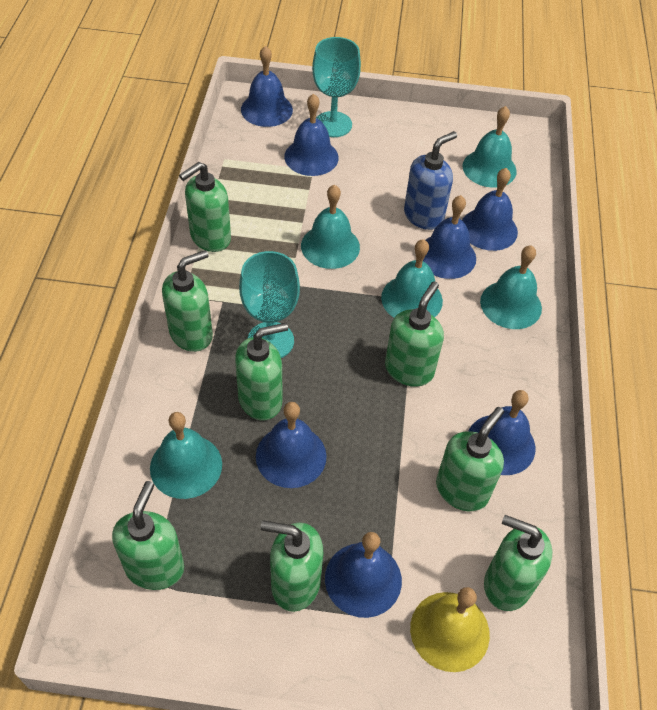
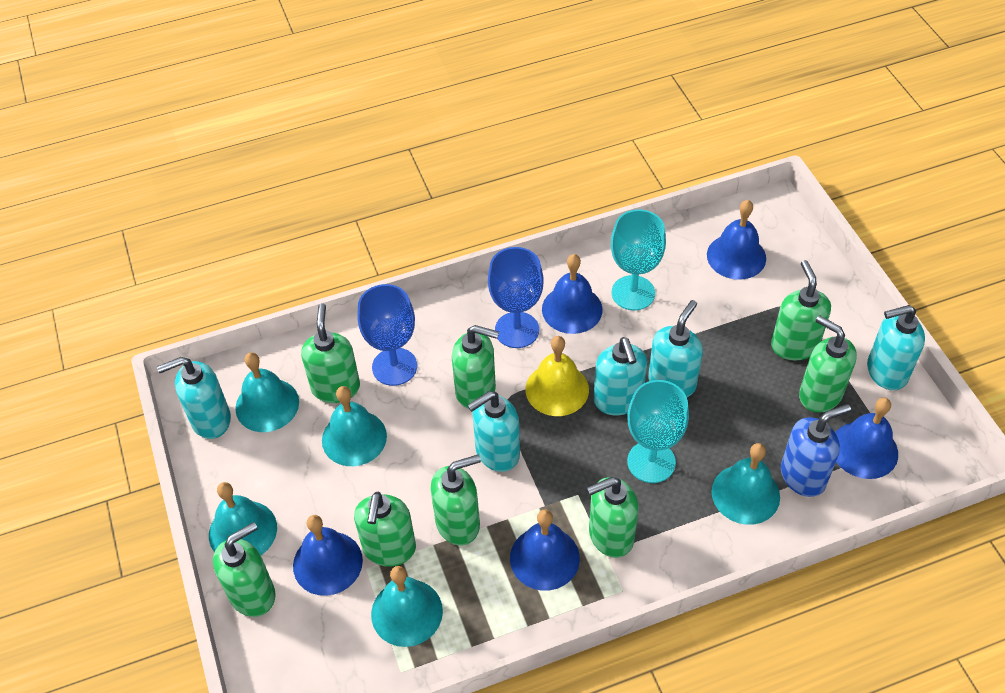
blue bell: 7 -> 5
blue goblet: 0 -> 2
turquoise soap dispenser: 0 -> 5

